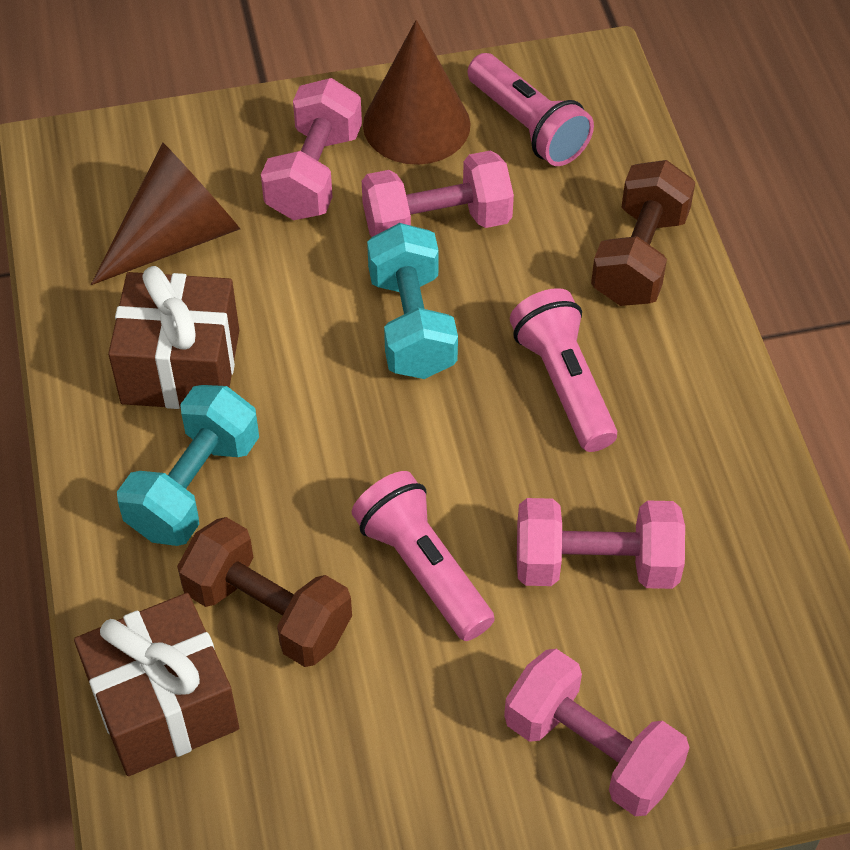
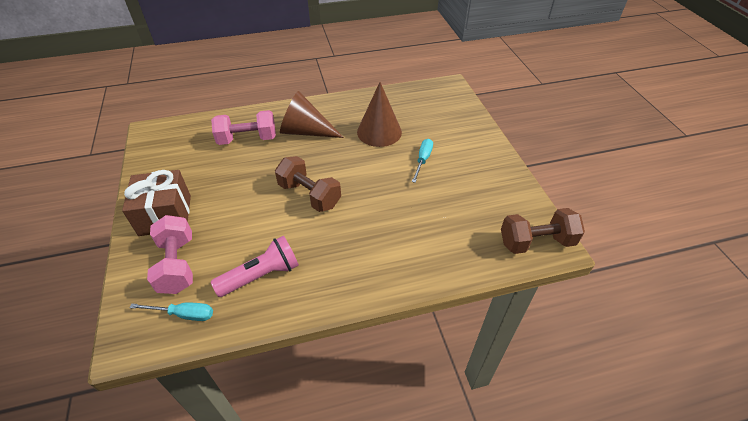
brown gift: 2 -> 1
pink dumbbell: 4 -> 2
pink flashlight: 3 -> 1
turquoise dumbbell: 2 -> 0
turquoise screwdriver: 0 -> 2

